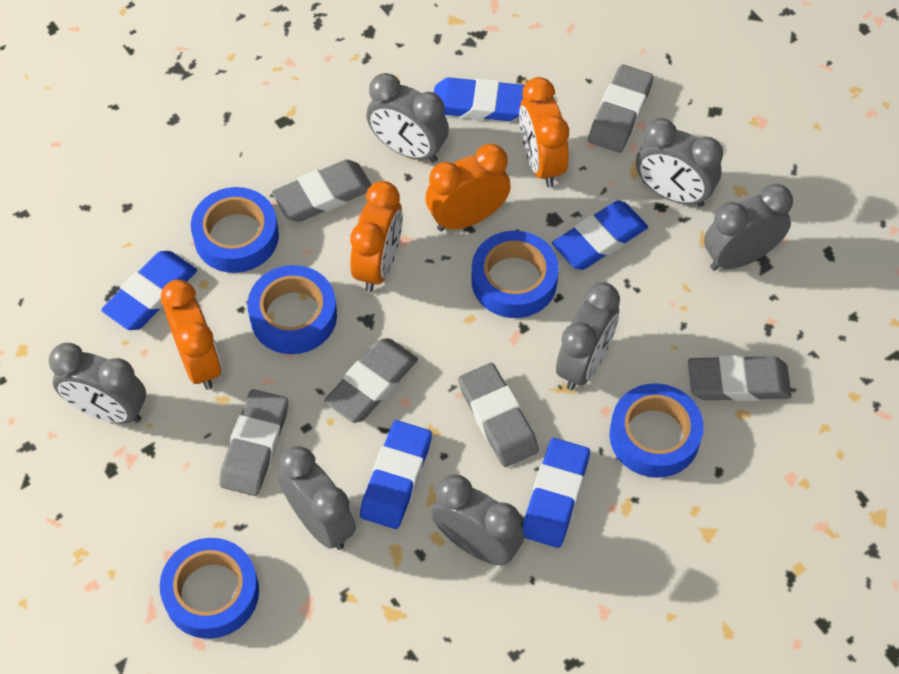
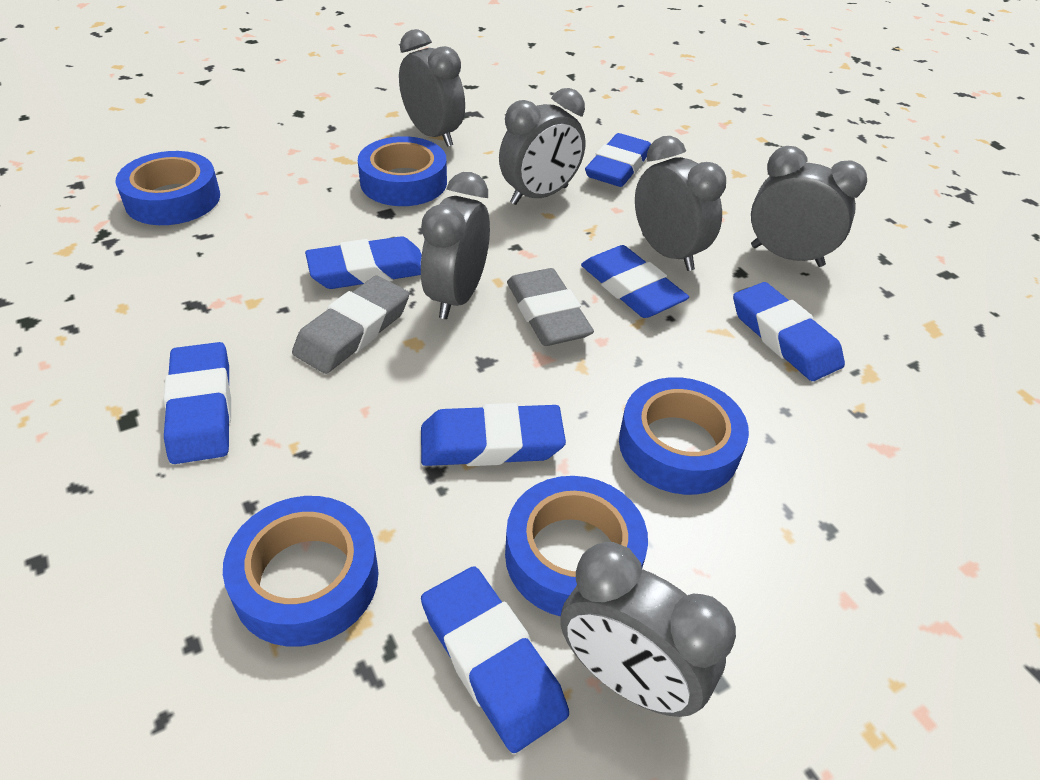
blue eraser: 5 -> 7
grey clock: 7 -> 6
grey eraser: 6 -> 2
orange clock: 4 -> 0

